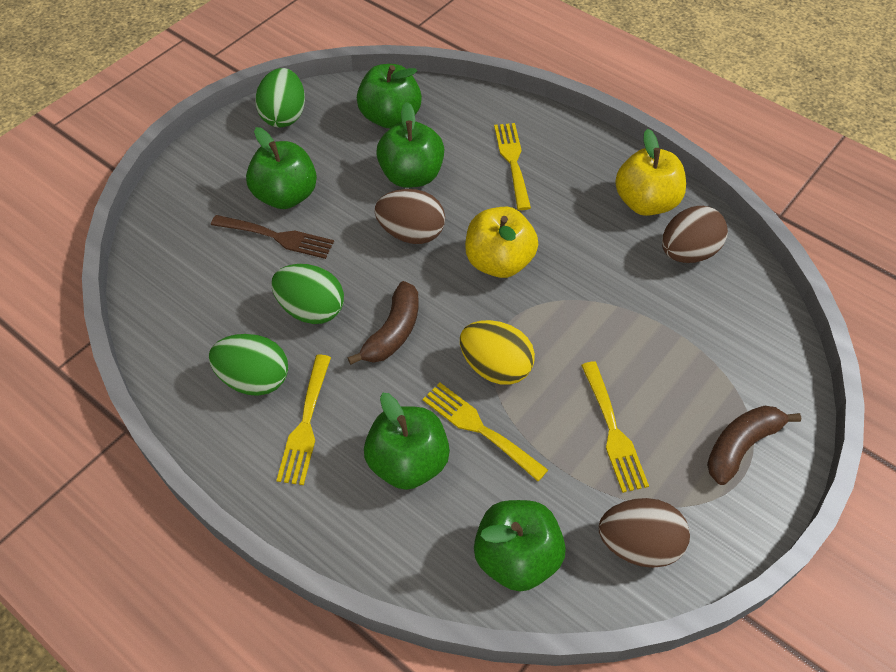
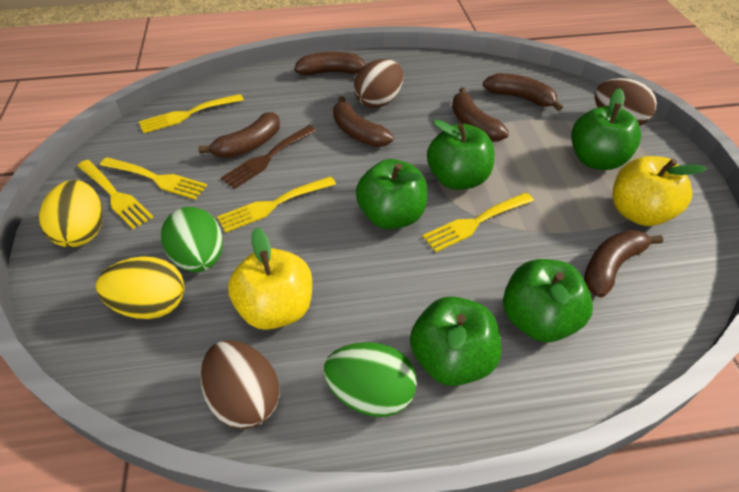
brown banana: 2 -> 6
green egg: 3 -> 2
yellow egg: 1 -> 2
yellow fork: 4 -> 5

